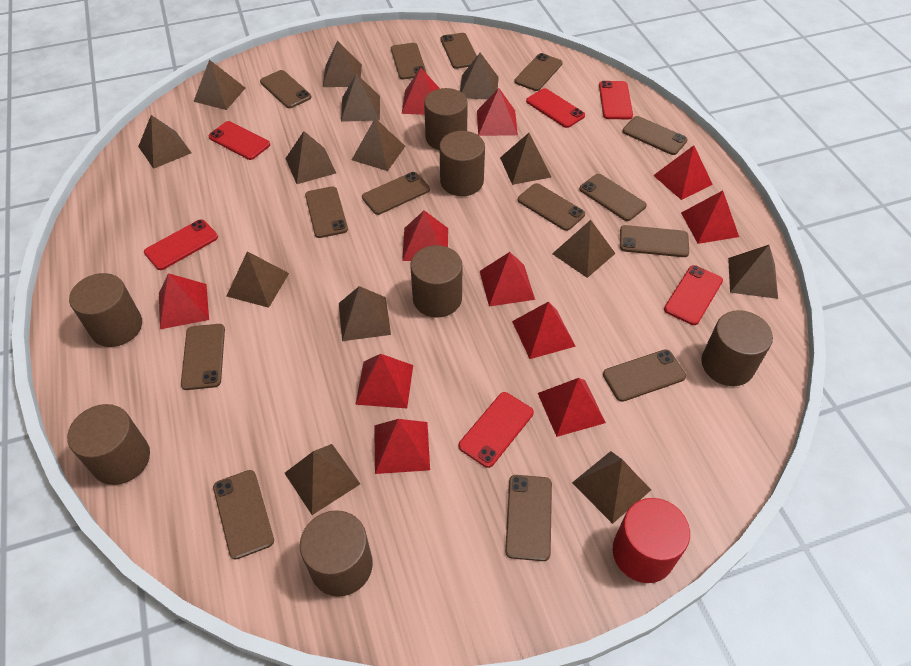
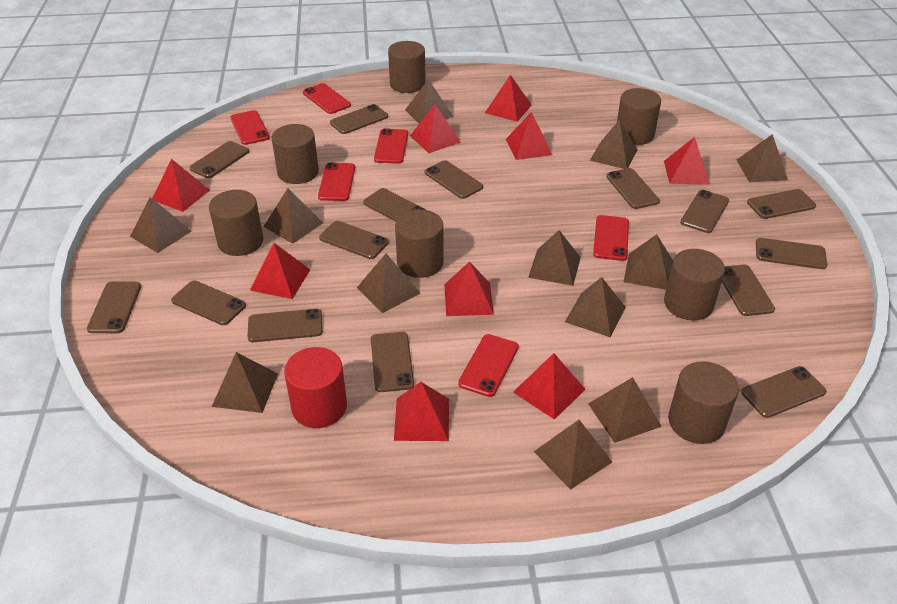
brown phone: 14 -> 15
brown pyramid: 14 -> 12
red pyramid: 11 -> 9

